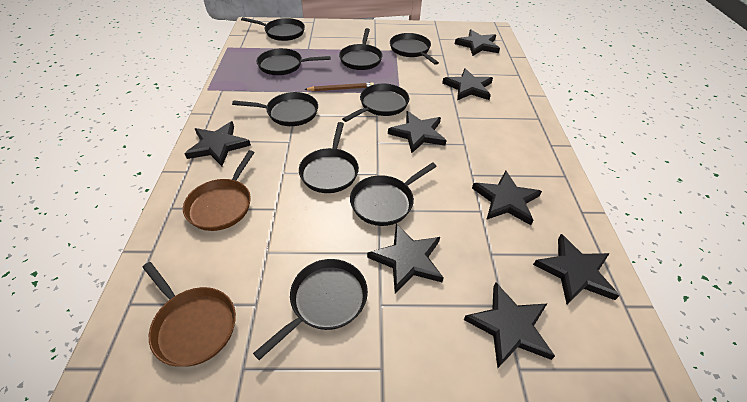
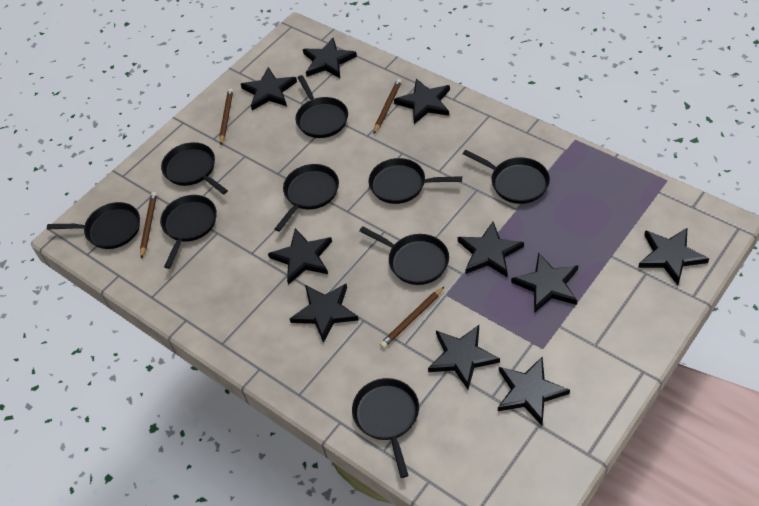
black star: 8 -> 10
brown pan: 2 -> 0
brown pencil: 1 -> 4

